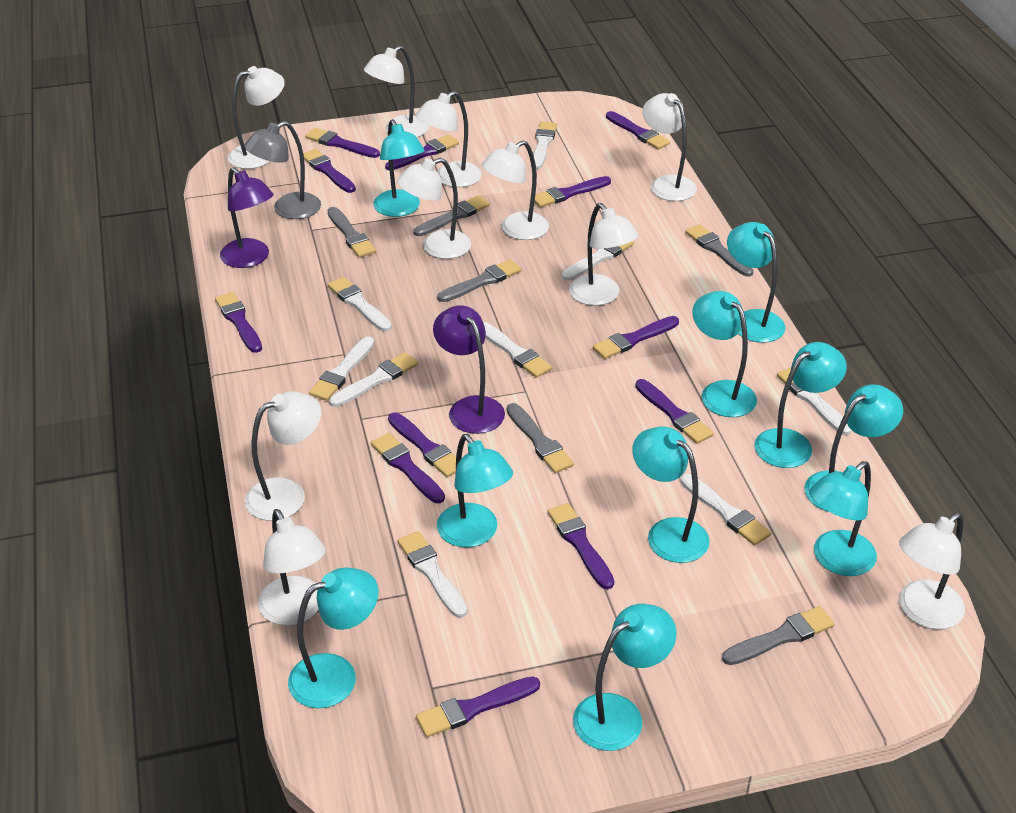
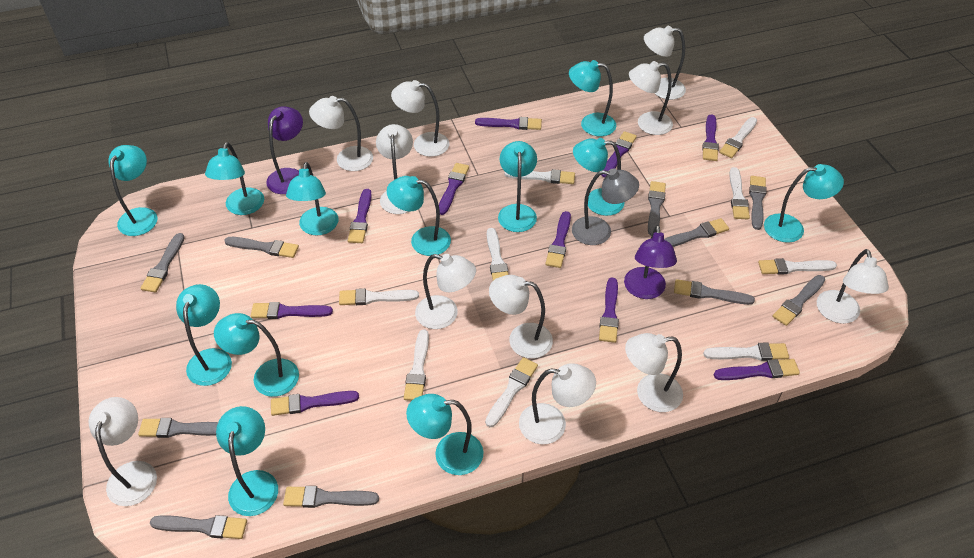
grey brush: 6 -> 10
purple brush: 12 -> 10
turquoise lamp: 10 -> 12
white lamp: 10 -> 11

